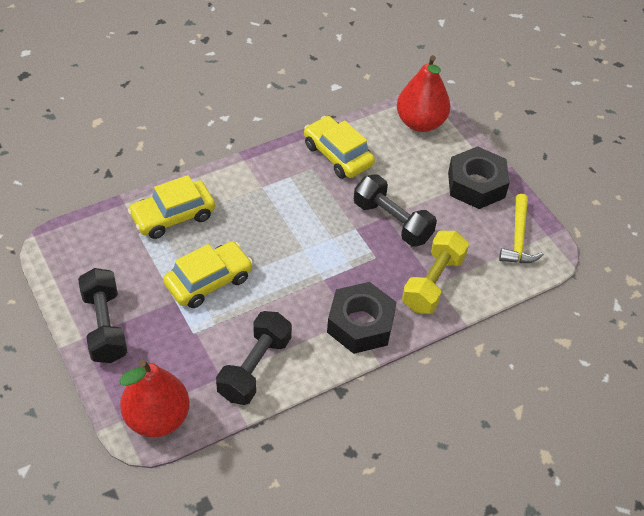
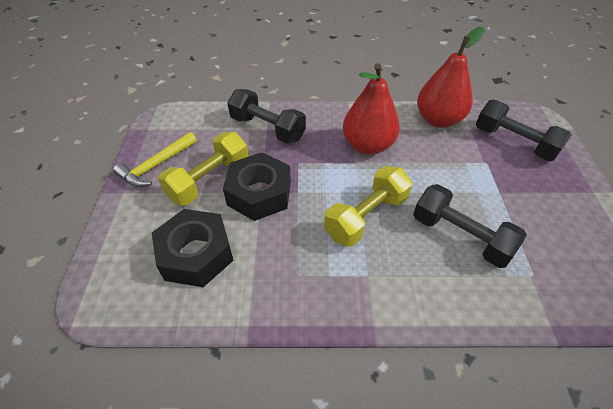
yellow car: 3 -> 0
yellow dumbbell: 1 -> 2

